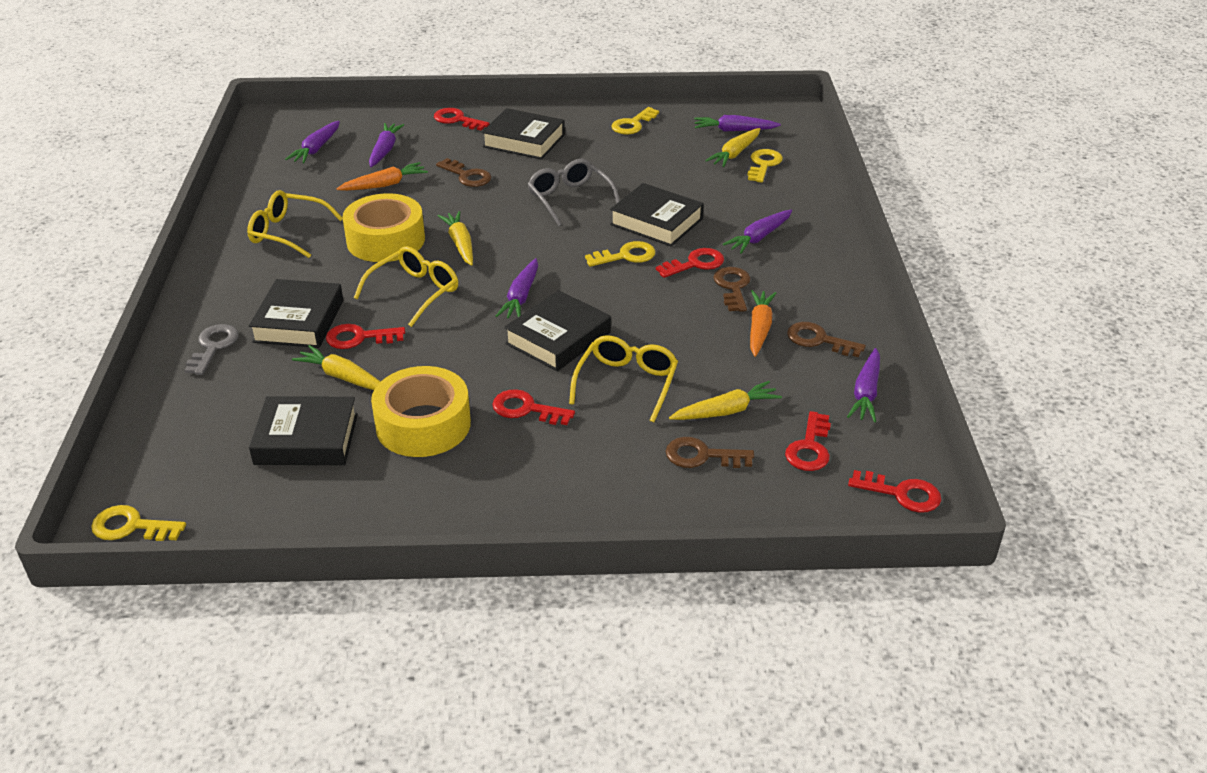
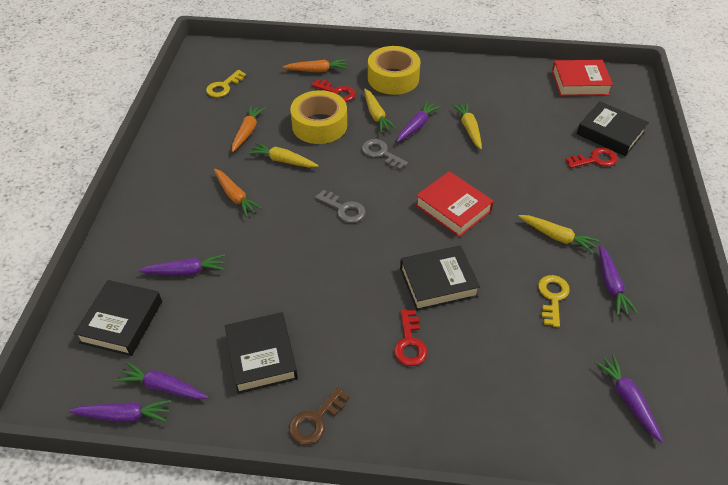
black book: 5 -> 4
brown key: 4 -> 1
grey glasses: 1 -> 0
grey key: 1 -> 2
orange carrot: 2 -> 3
red book: 0 -> 2
red key: 6 -> 3
yellow glasses: 3 -> 0
yellow key: 4 -> 2

